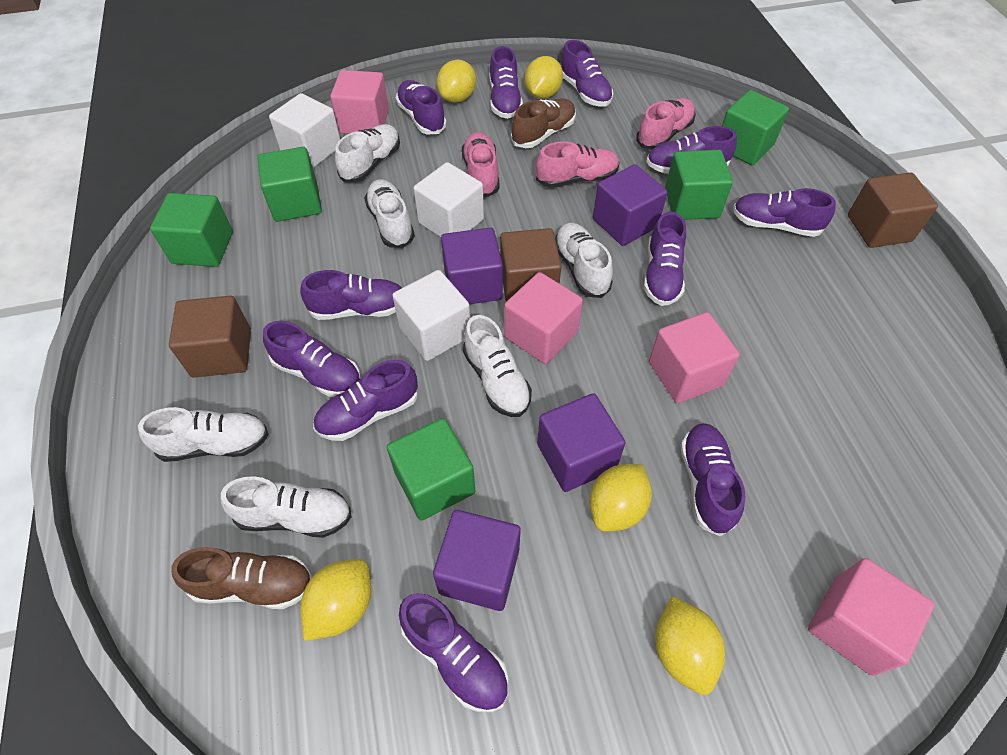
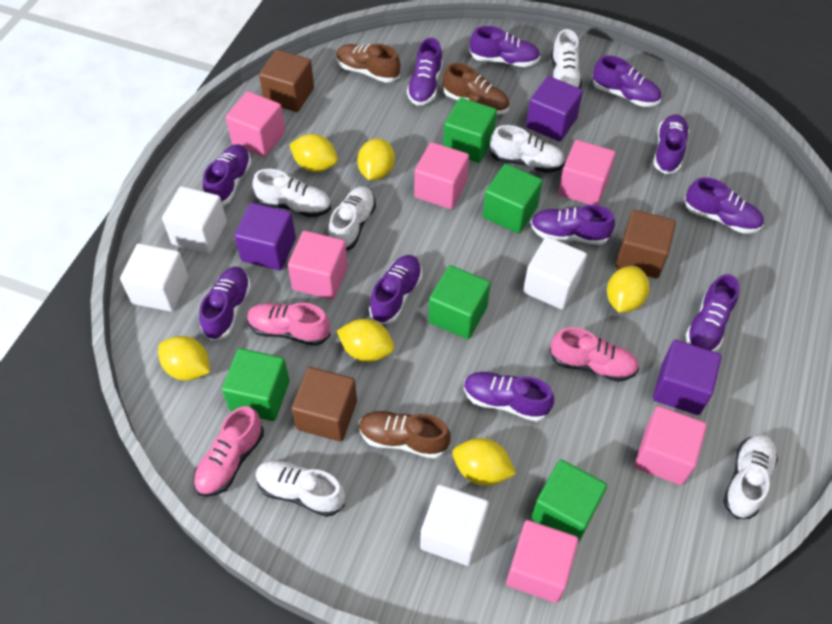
brown shoe: 2 -> 3
pink cube: 4 -> 6
purple cube: 4 -> 3
white cube: 3 -> 4
yellow lemon: 5 -> 6

